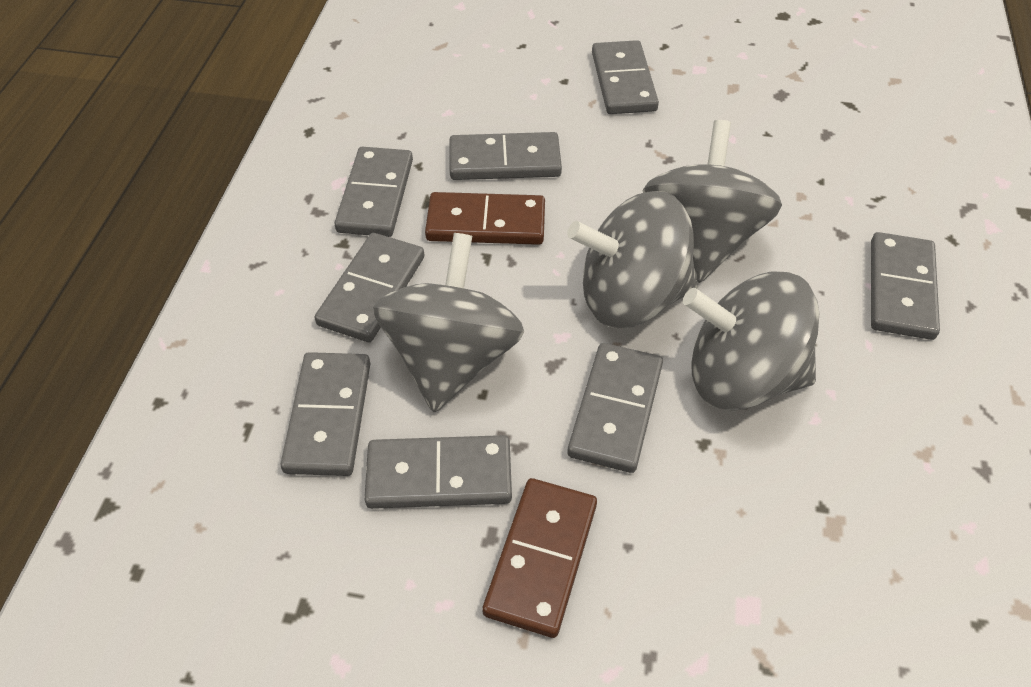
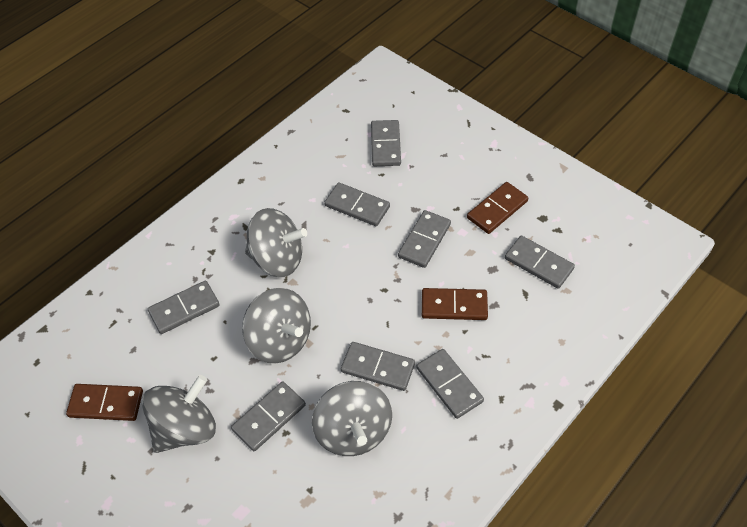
brown domino: 2 -> 3

